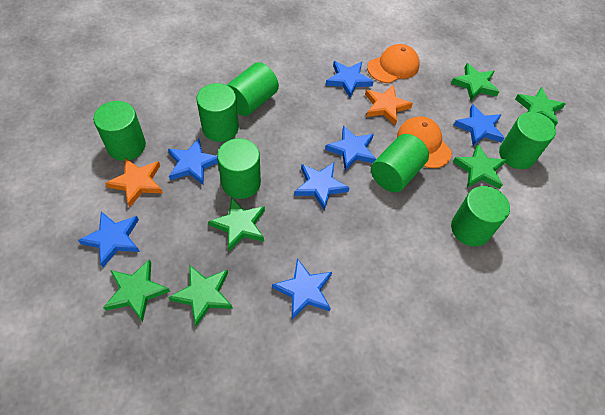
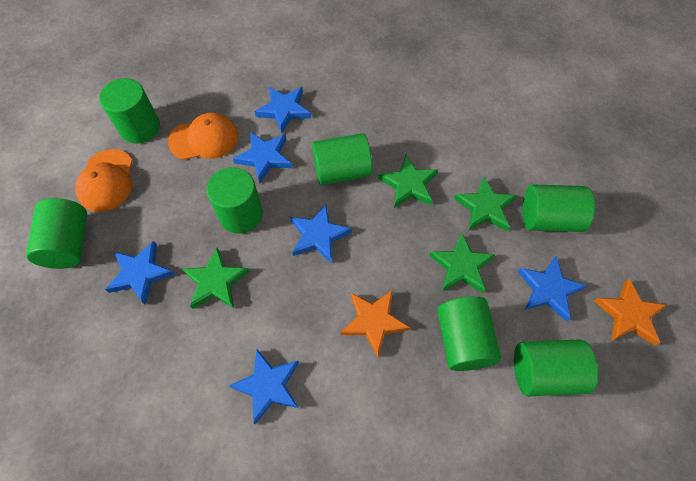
blue star: 7 -> 6
green star: 6 -> 4

